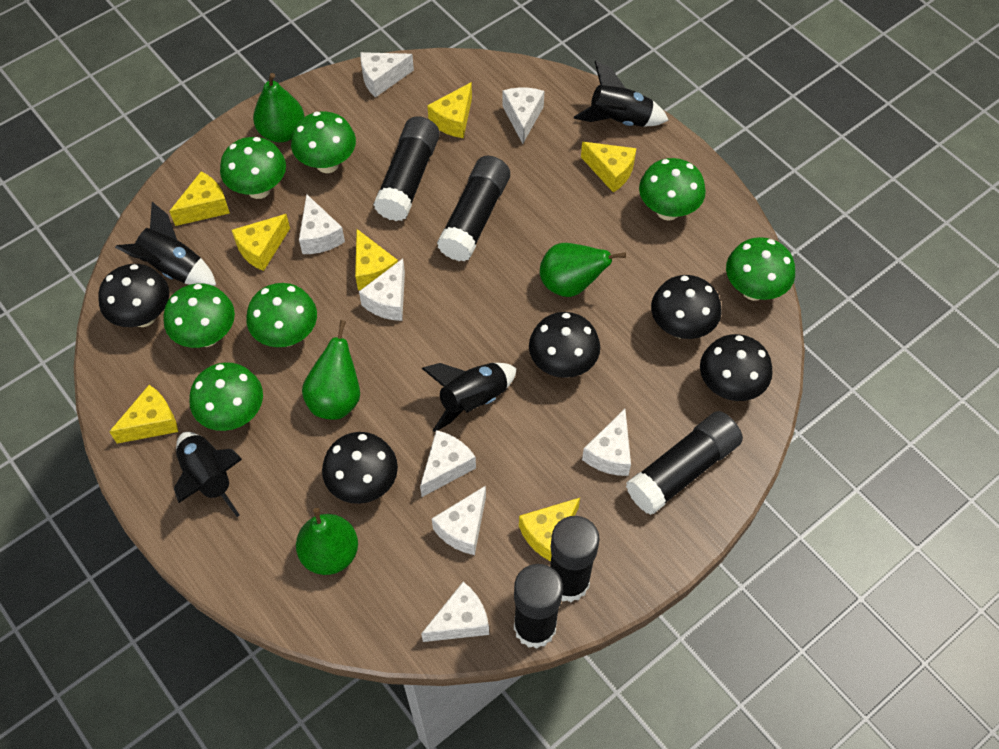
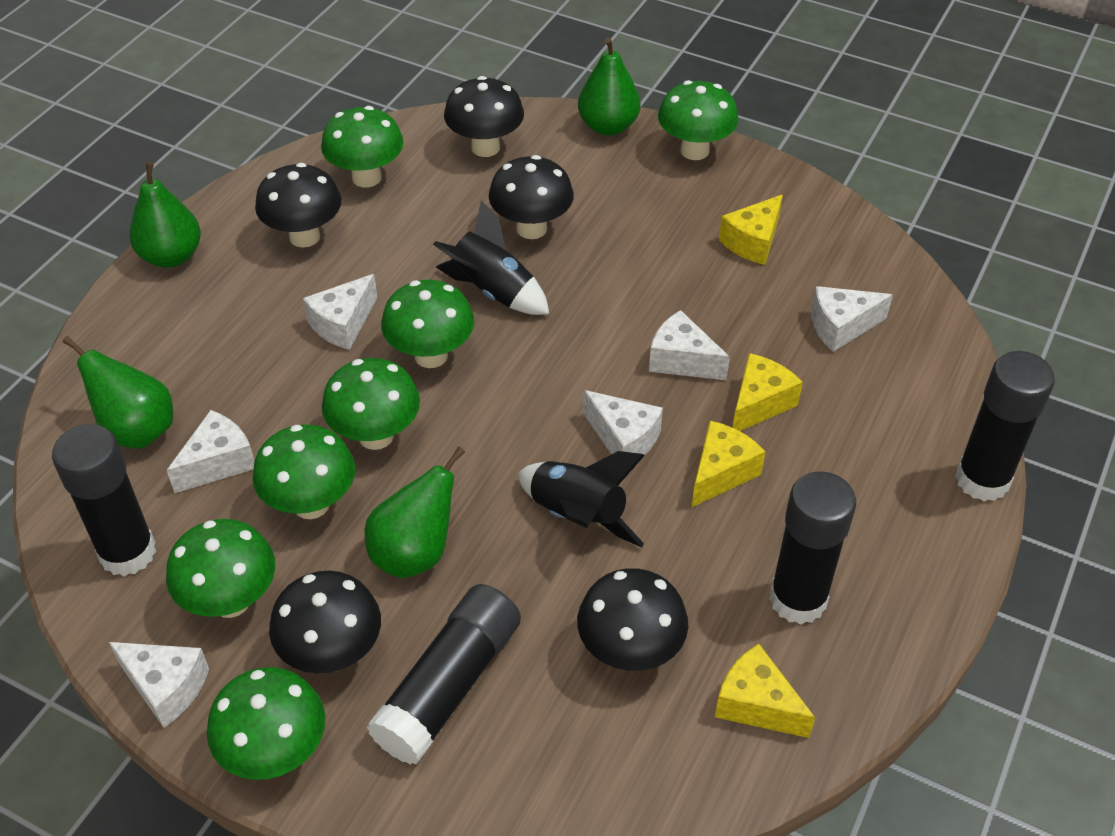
black glue stick: 5 -> 4
black rocket: 4 -> 2
white cheese: 8 -> 6
yellow cheese: 7 -> 4

